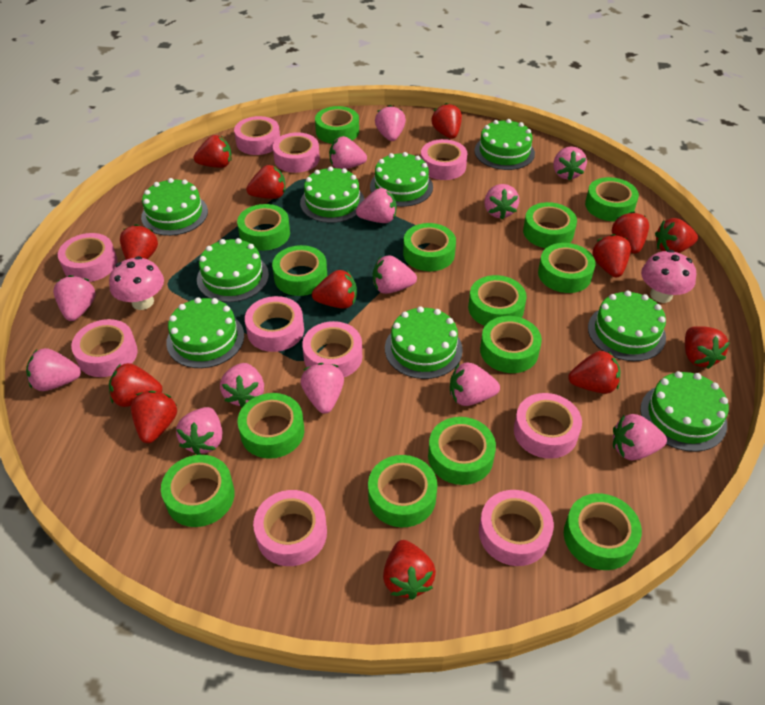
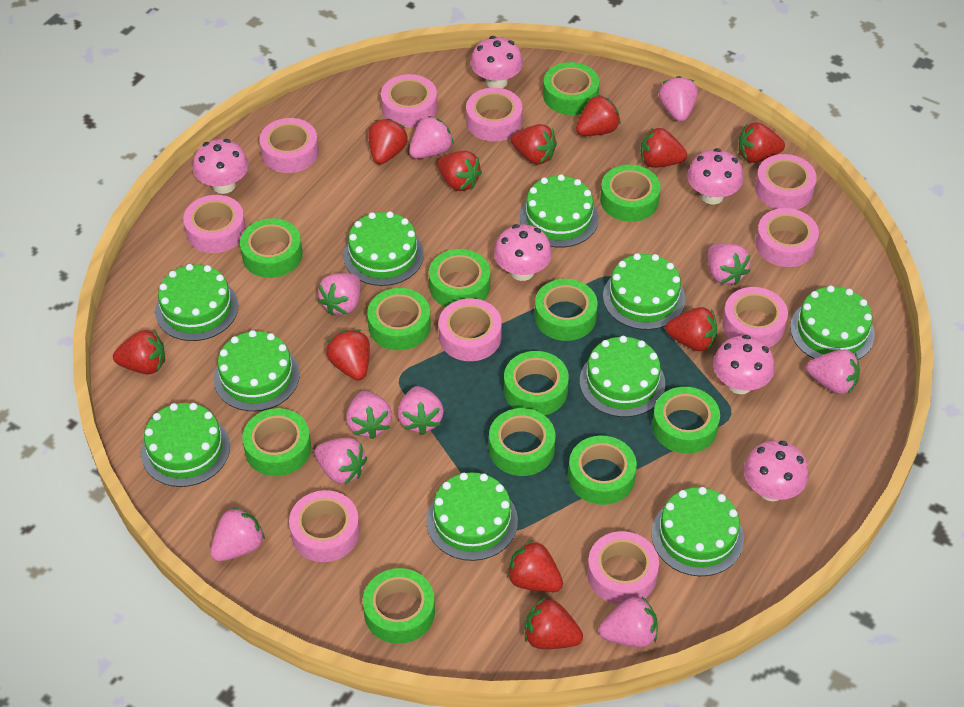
green cake: 9 -> 10
green tape: 14 -> 12
pink mushroom: 2 -> 6
pink strawberry: 13 -> 10
red strawberry: 13 -> 11

